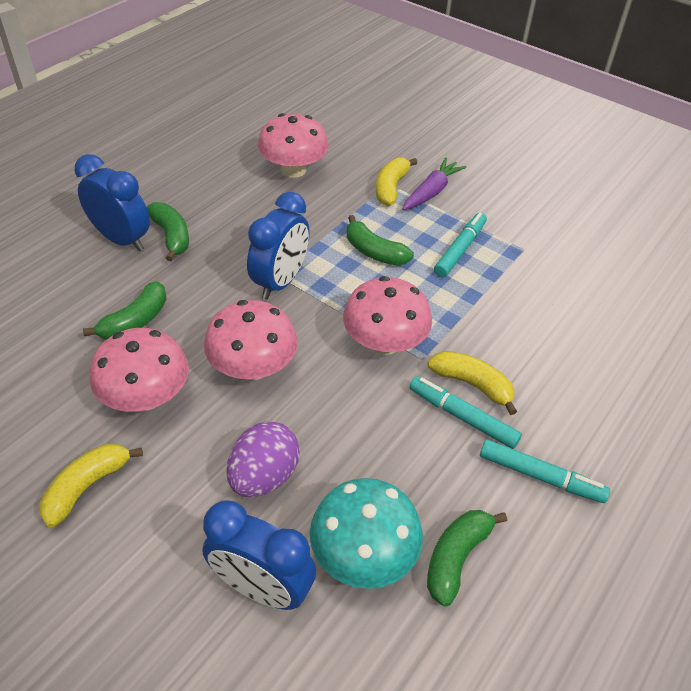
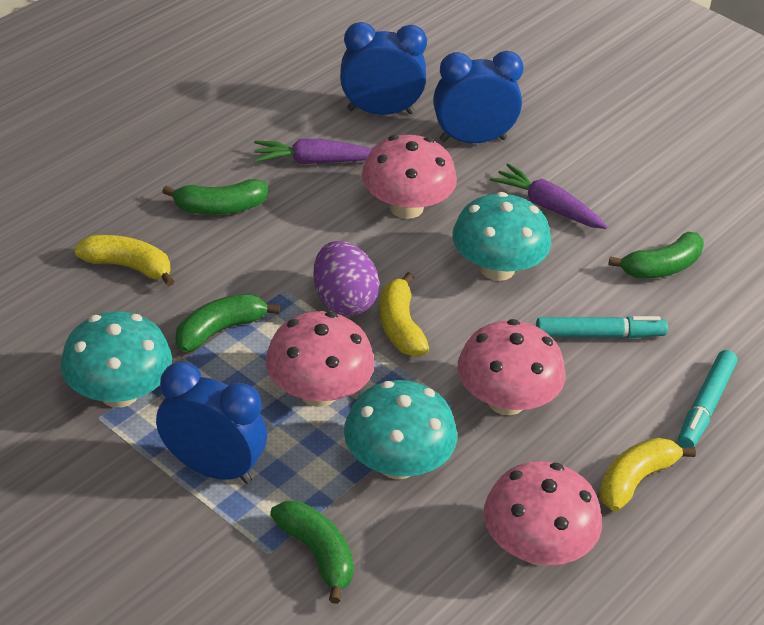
purple carrot: 1 -> 2
turquoise marker: 3 -> 2
turquoise mushroom: 1 -> 3

